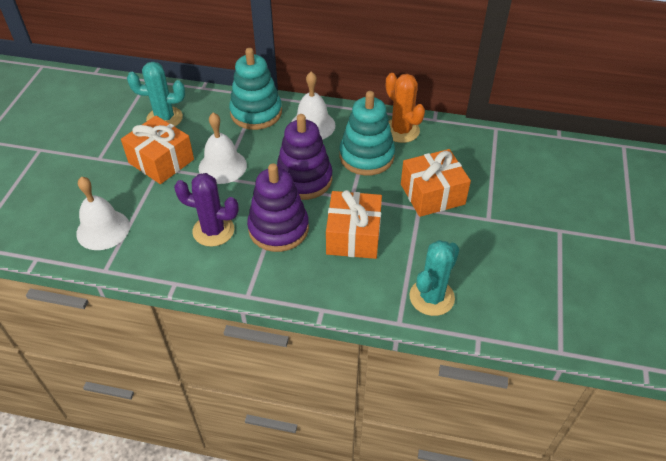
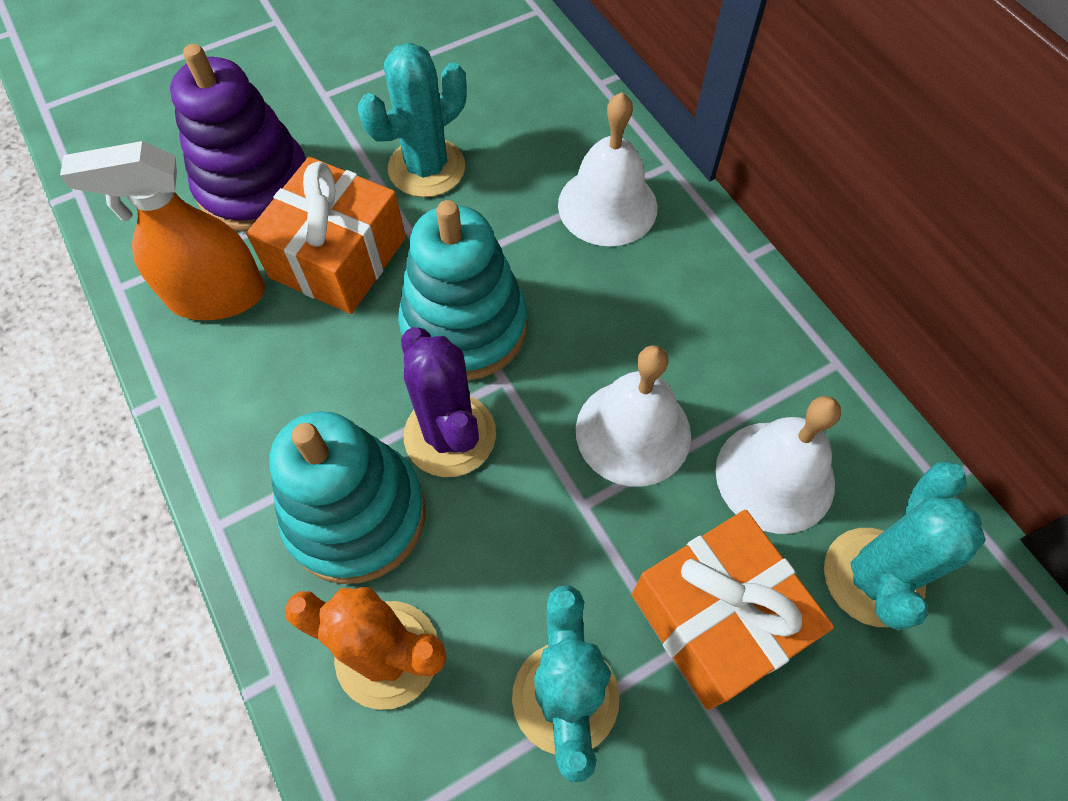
orange gift: 3 -> 2
orange spray bottle: 0 -> 1
purple stacking toy: 2 -> 1
turquoise cactus: 2 -> 3

